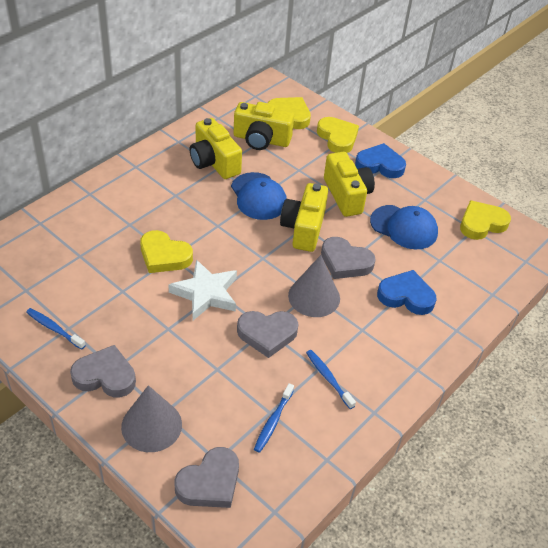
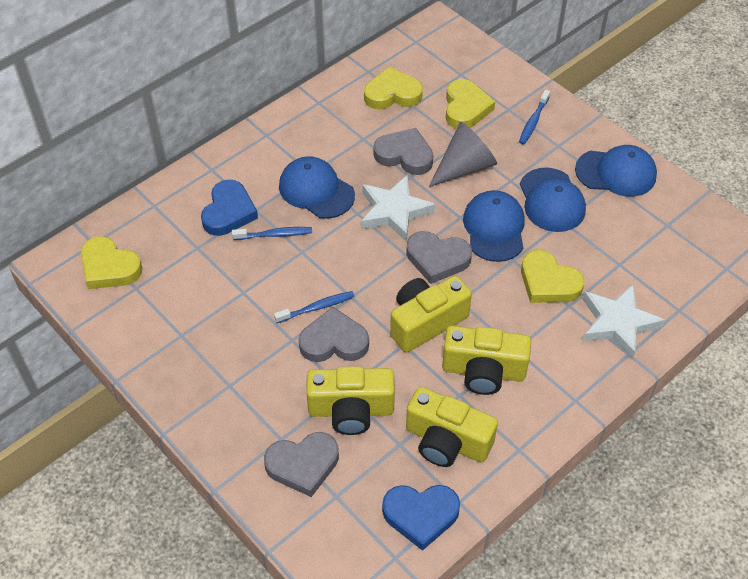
blue cap: 2 -> 4
grey cone: 2 -> 1
white star: 1 -> 2

